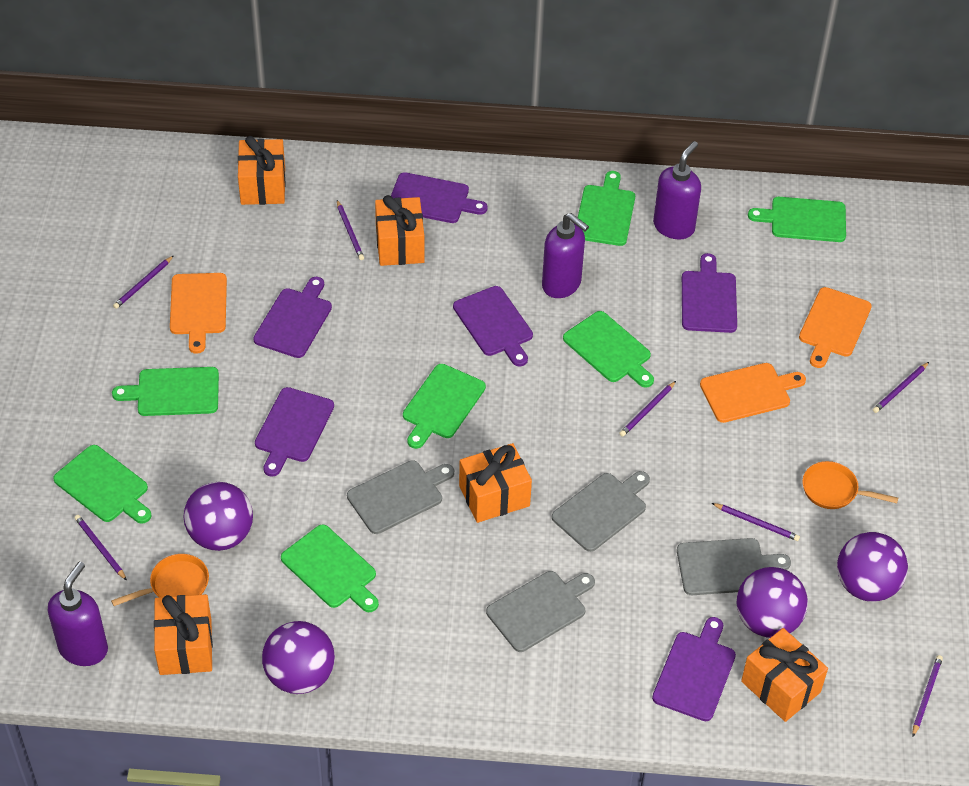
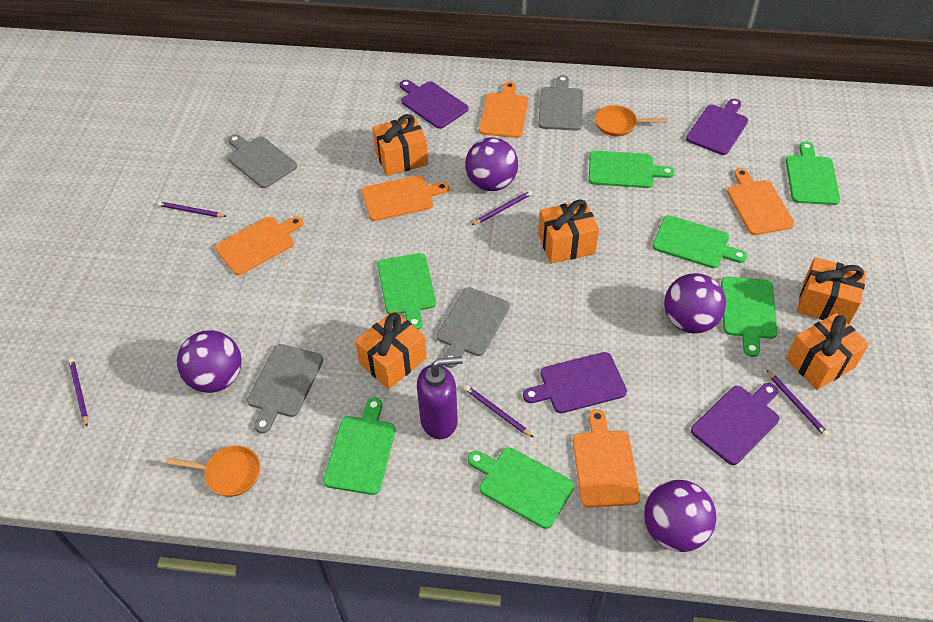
orange cutting board: 3 -> 5
purple cutting board: 6 -> 4
purple pencil: 7 -> 5
purple soap dispenser: 3 -> 1

